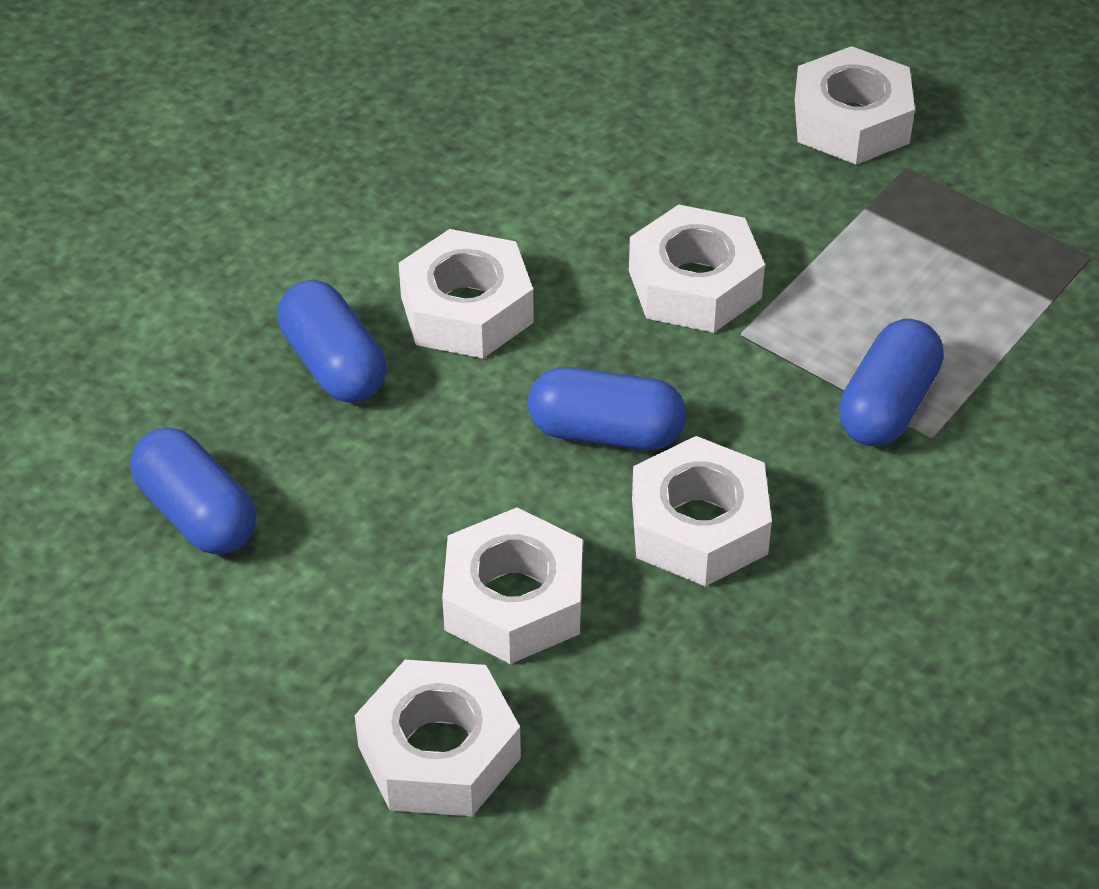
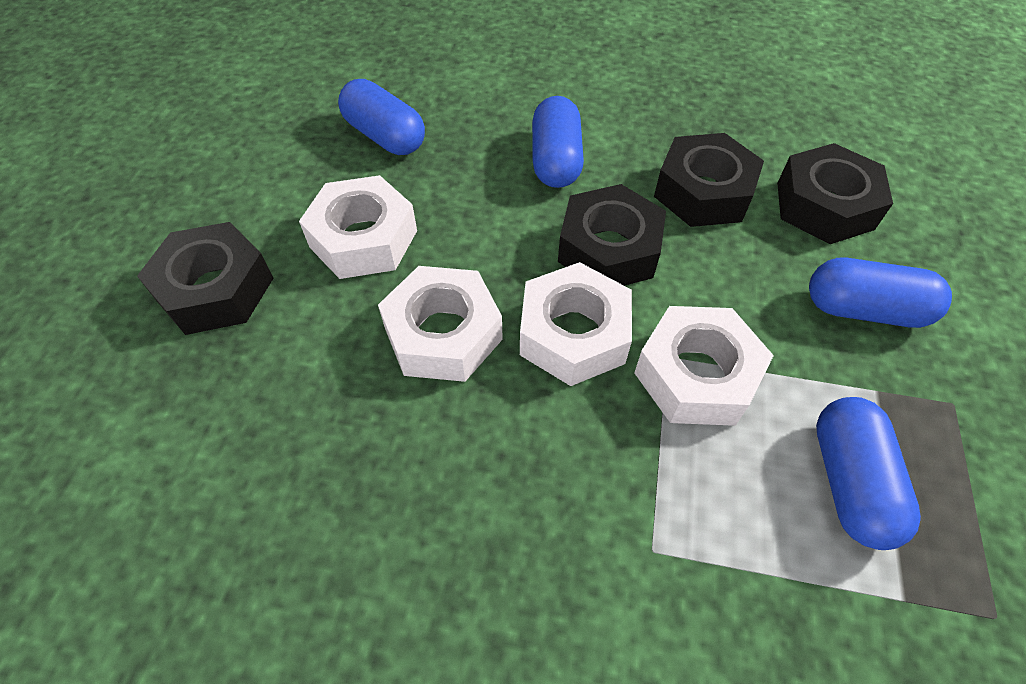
black nut: 0 -> 4
white nut: 6 -> 4

